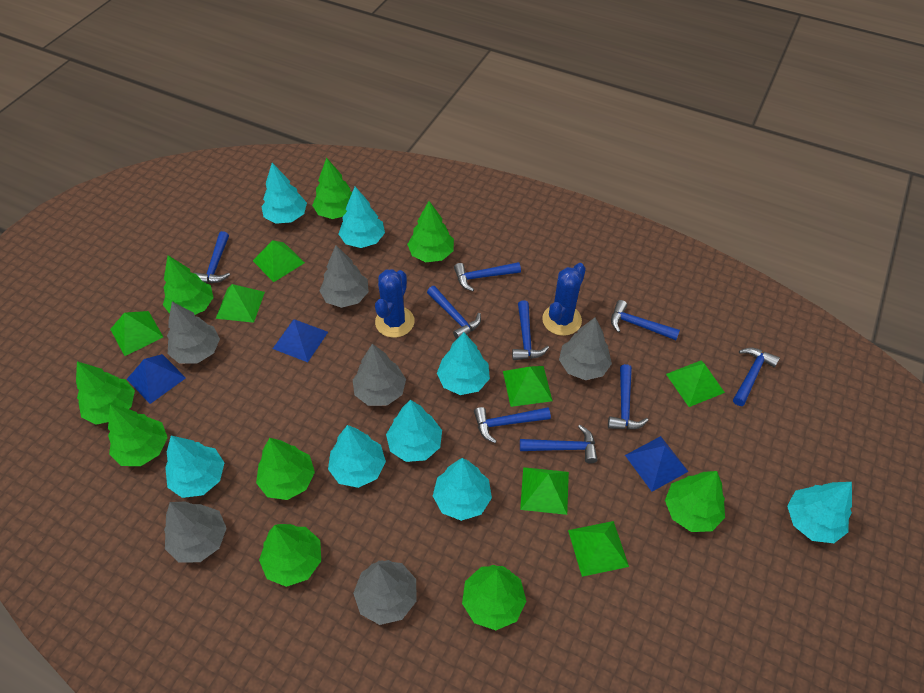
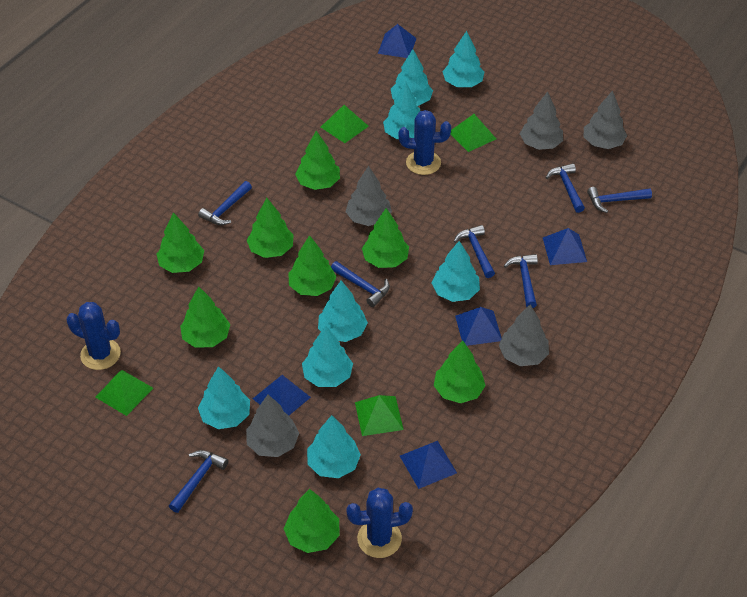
blue cactus: 2 -> 3
blue hammer: 9 -> 7
blue pyramid: 3 -> 5
green pyramid: 7 -> 4
green tree: 9 -> 8
grey tree: 6 -> 5

